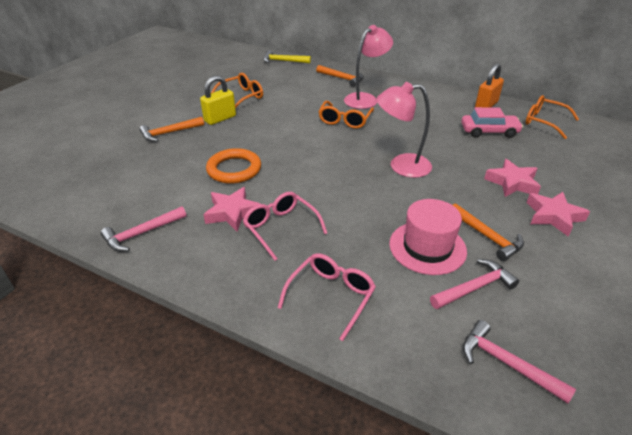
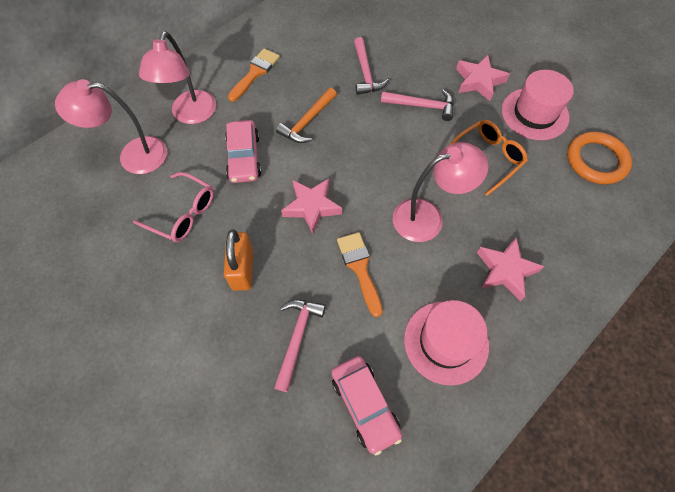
orange brush: 0 -> 2
orange glasses: 3 -> 1
orange hammer: 3 -> 1
pink car: 1 -> 2
pink glasses: 2 -> 1
pink hat: 1 -> 2
pink lamp: 2 -> 3
yellow hammer: 1 -> 0
yellow padlock: 1 -> 0

